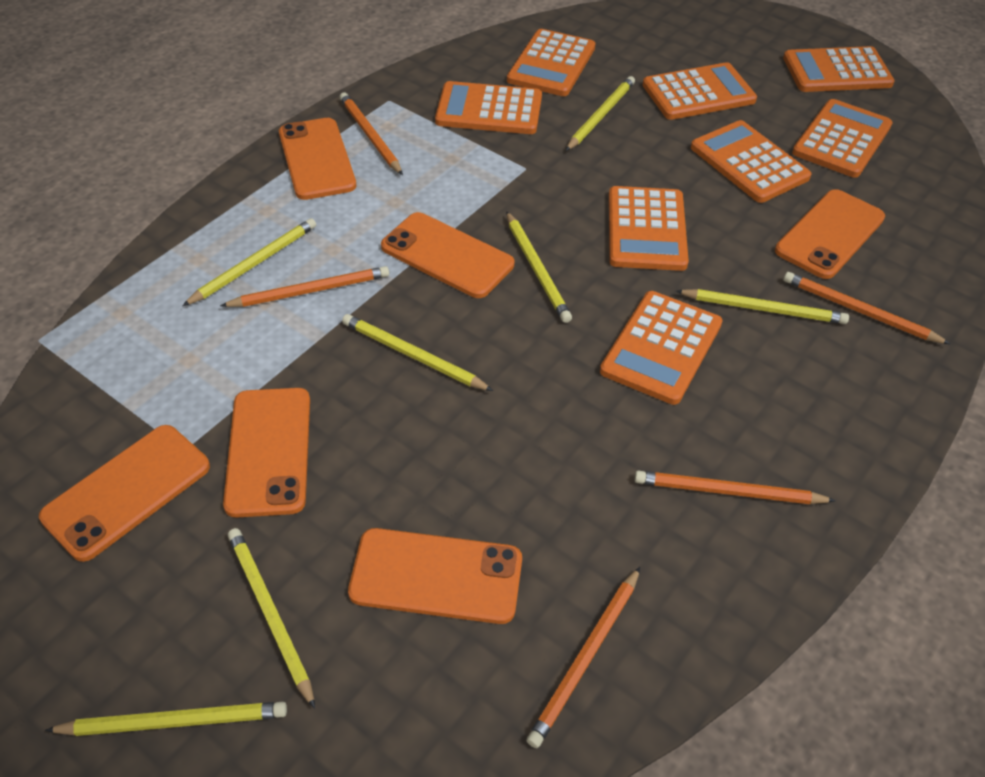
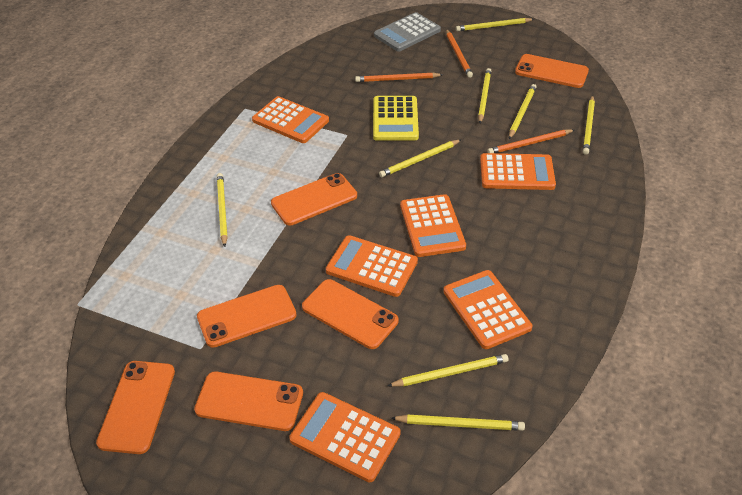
grey calculator: 0 -> 1
orange calculator: 8 -> 6
orange pencil: 5 -> 3
yellow calculator: 0 -> 1
yellow pencil: 7 -> 8

